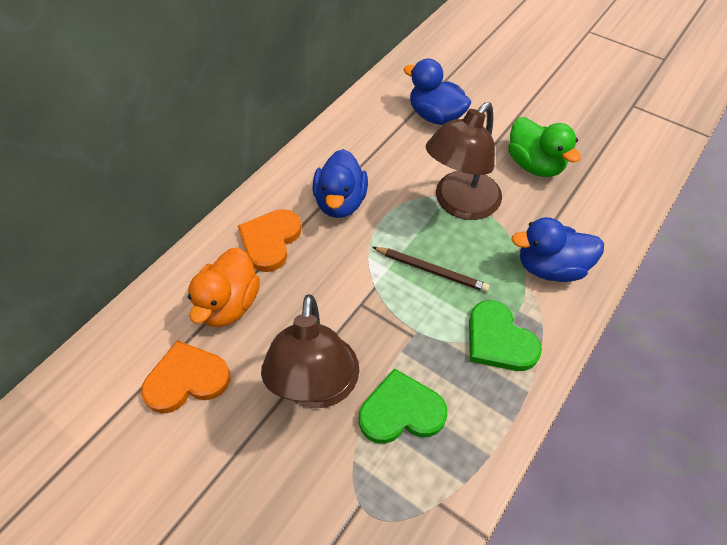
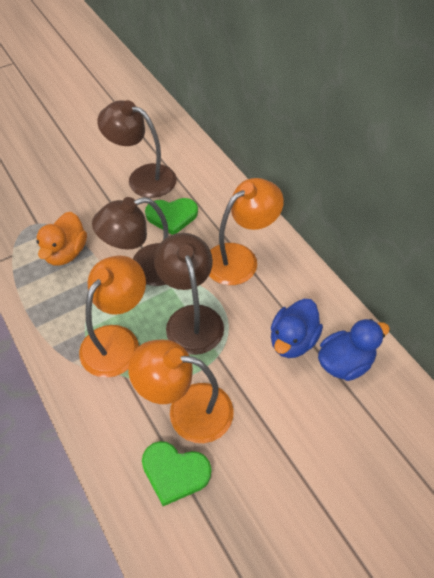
blue duck: 3 -> 2
brown lamp: 2 -> 3
brown pencil: 1 -> 0
green duck: 1 -> 0
orange heart: 2 -> 0
orange lamp: 0 -> 3

